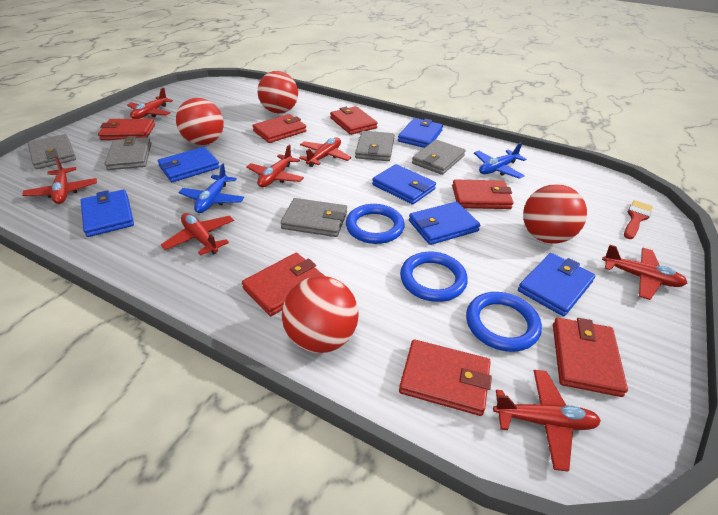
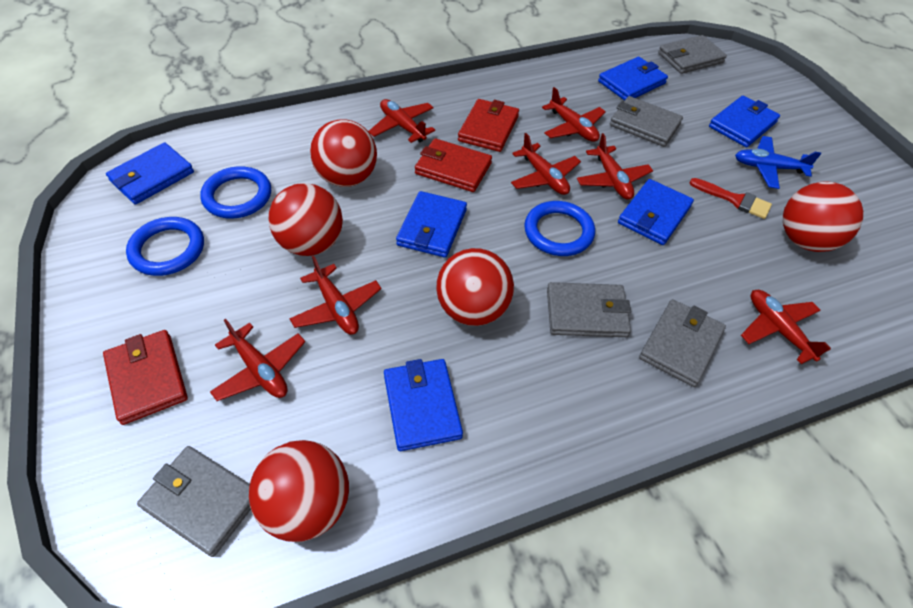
blue plane: 2 -> 1
red ball: 4 -> 5
red wallet: 7 -> 3

